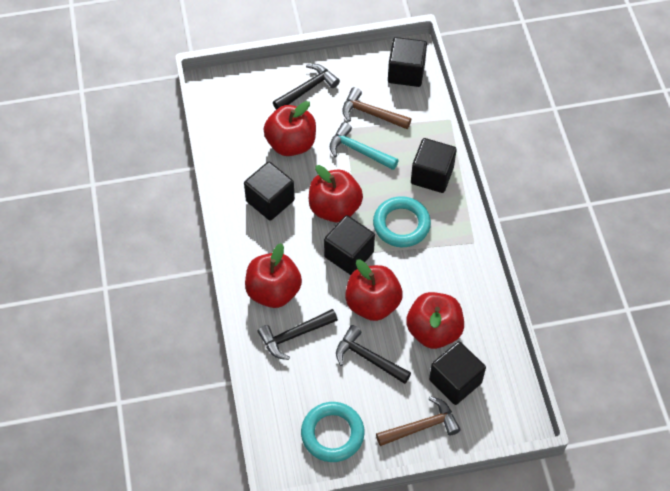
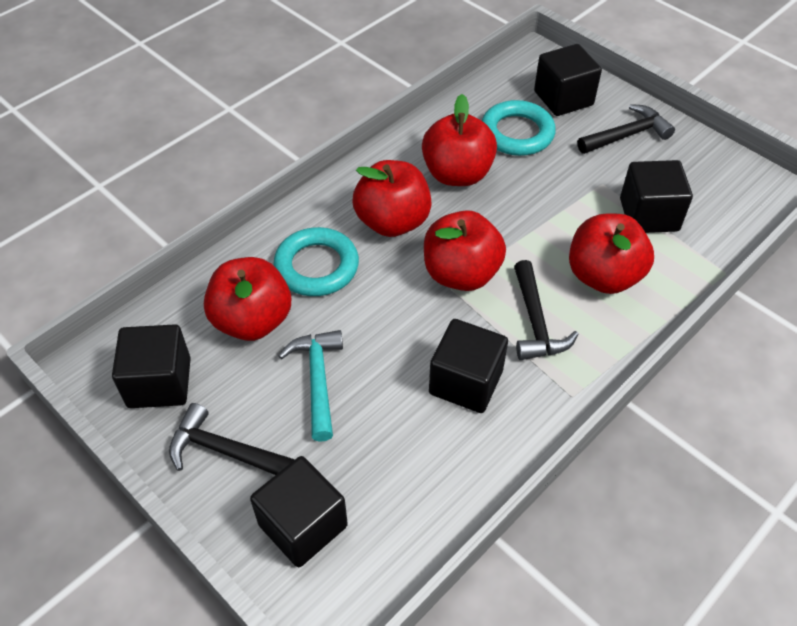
brown hammer: 2 -> 0

